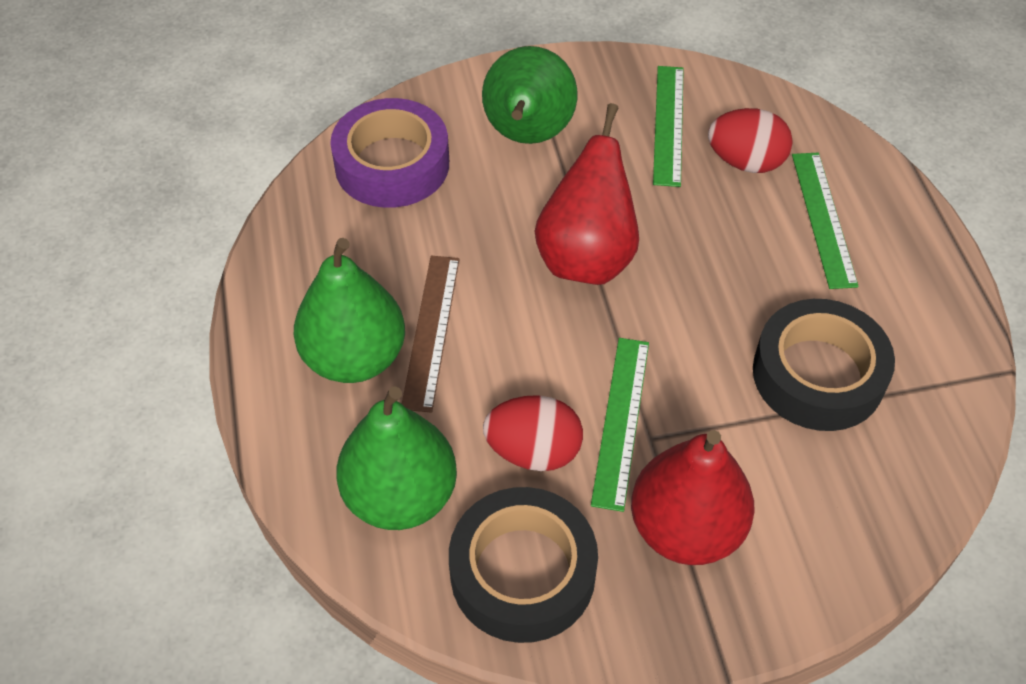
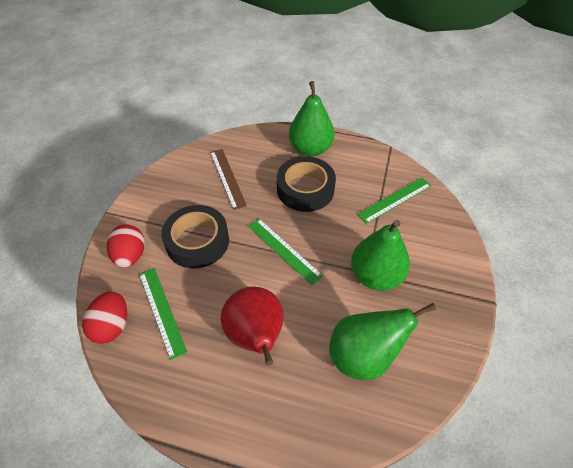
purple tape: 1 -> 0
red pear: 2 -> 1

